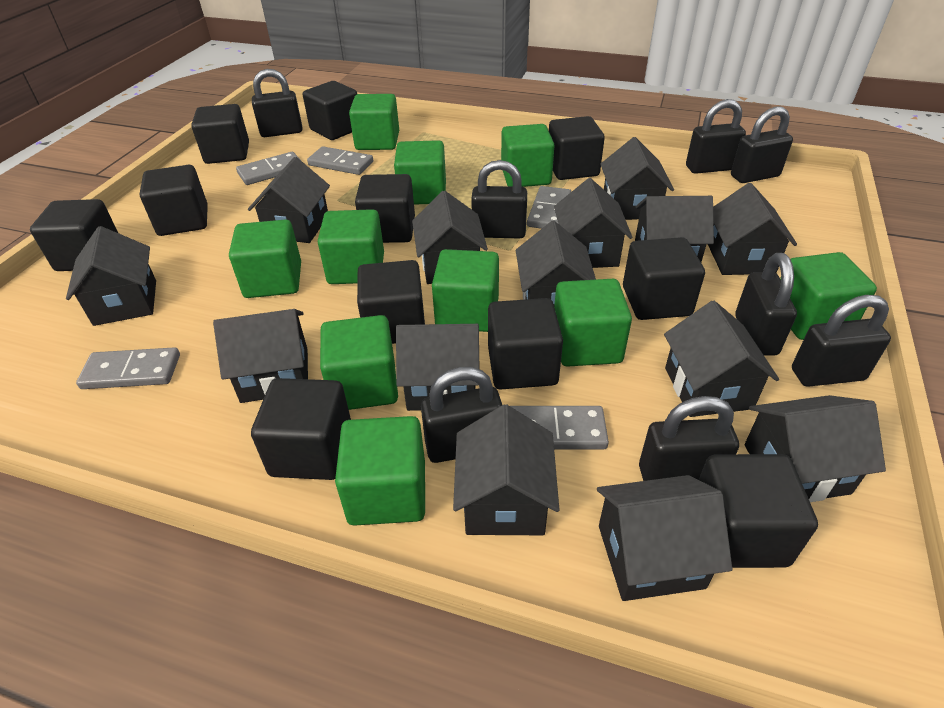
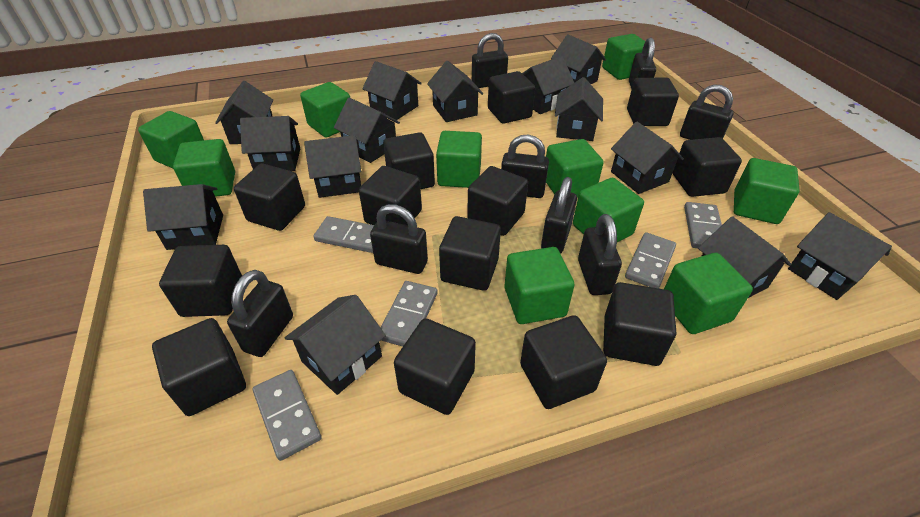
black cube: 11 -> 13

